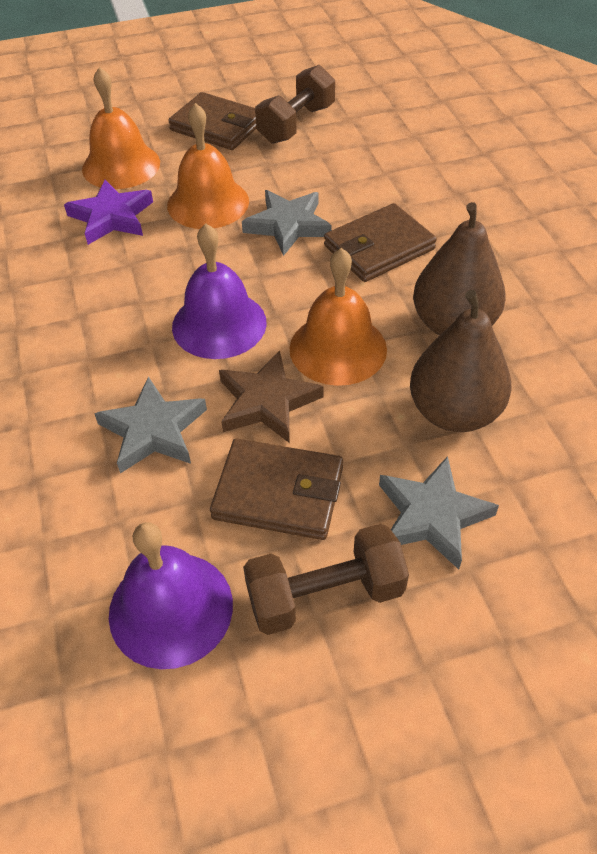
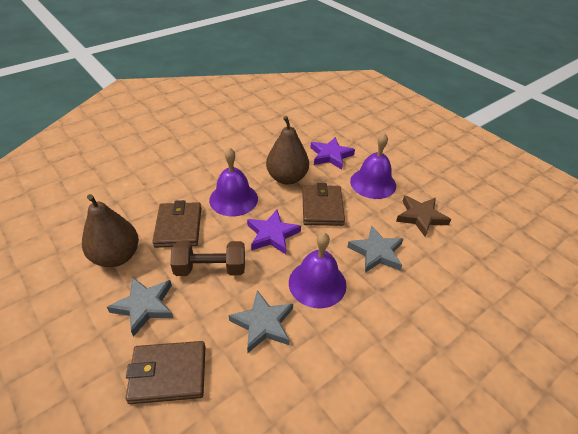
brown dumbbell: 2 -> 1
orange bell: 3 -> 0
purple bell: 2 -> 3
purple star: 1 -> 2

